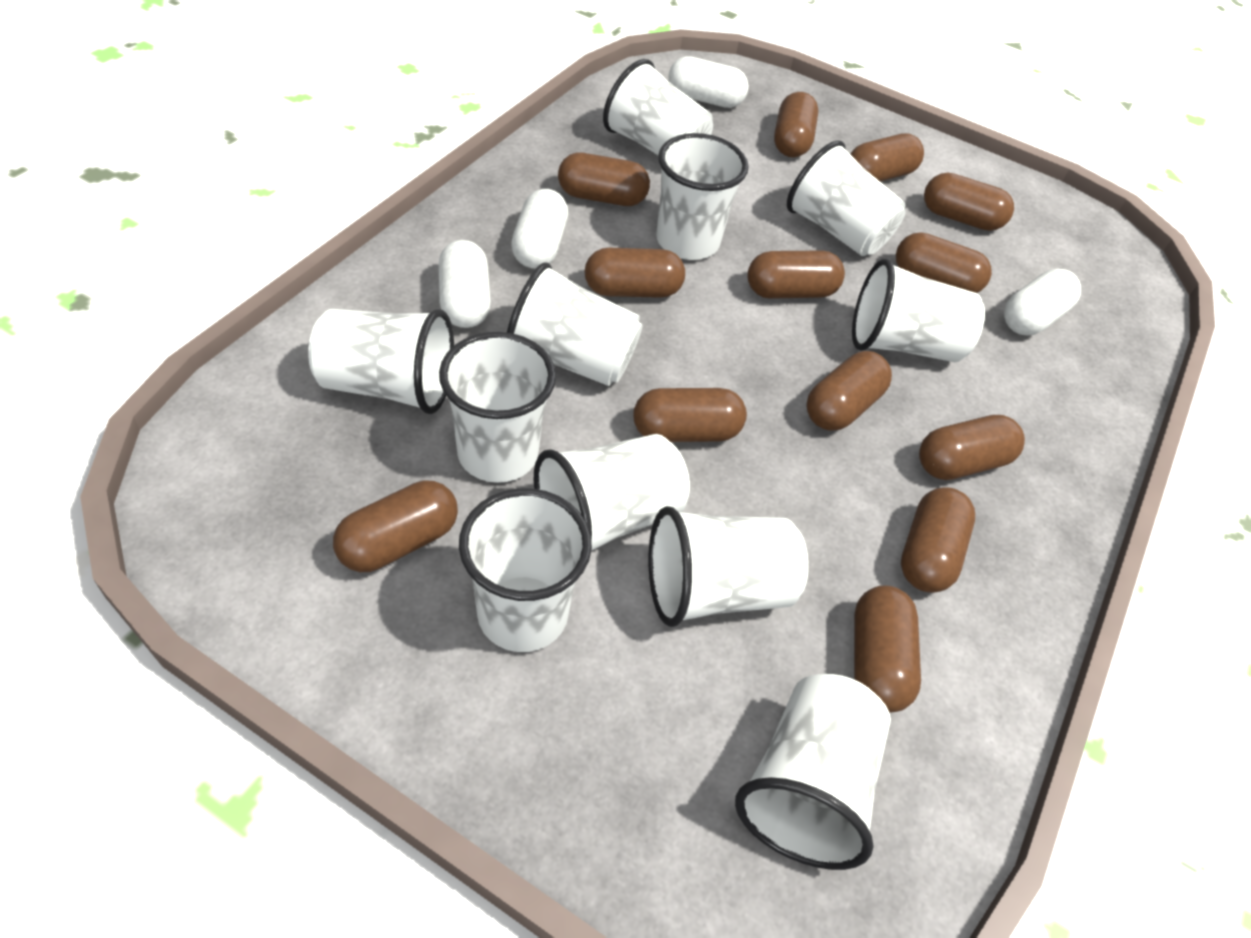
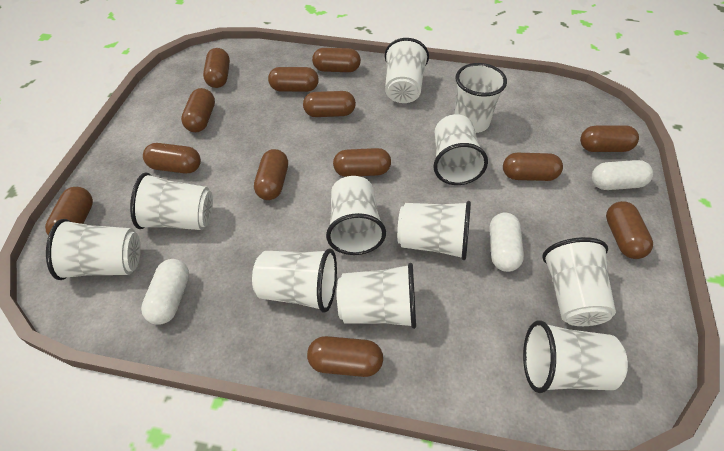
white capsule: 4 -> 3

